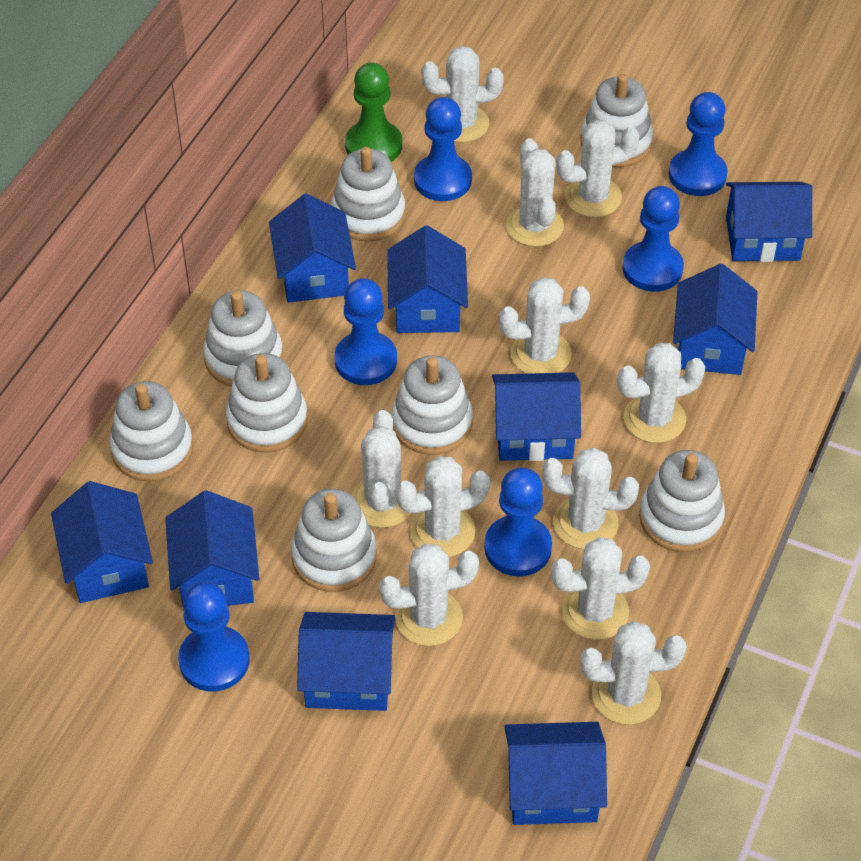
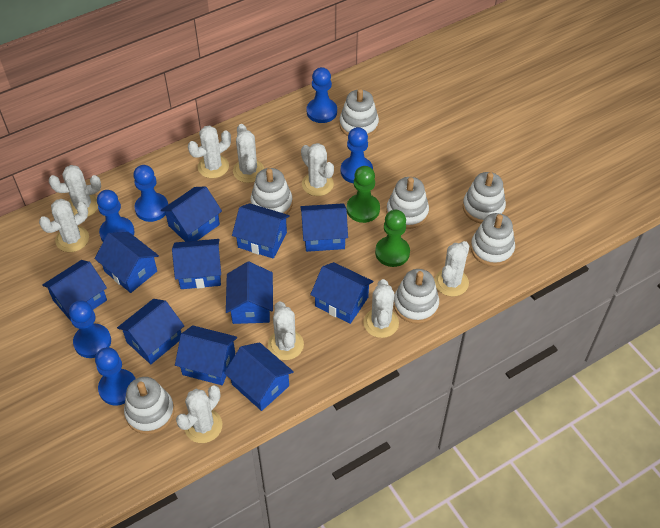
blue house: 9 -> 11
green pawn: 1 -> 2
white cactus: 11 -> 9
white stacking toy: 8 -> 7

